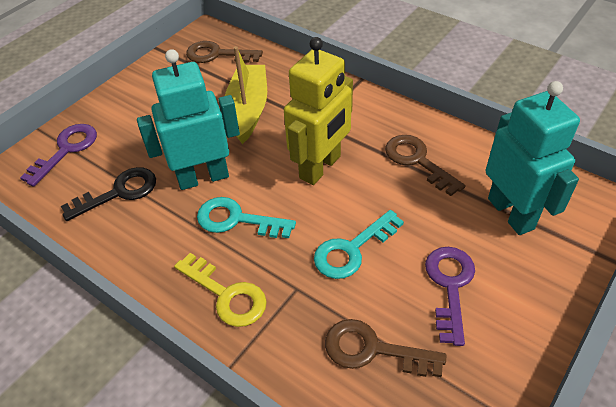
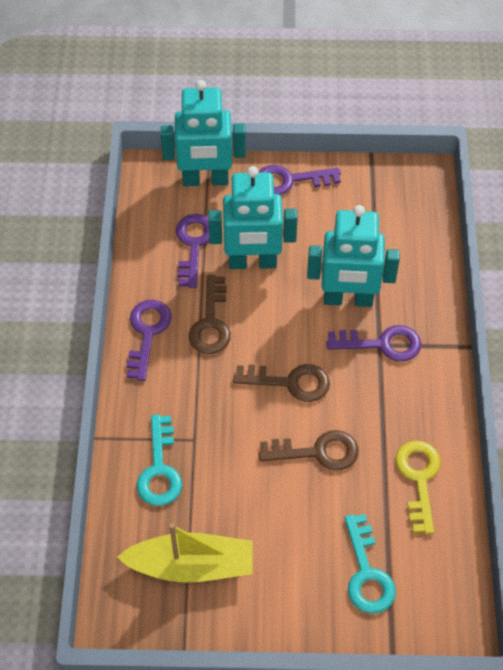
black key: 1 -> 0
purple key: 2 -> 4
turquoise robot: 2 -> 3
yellow robot: 1 -> 0

